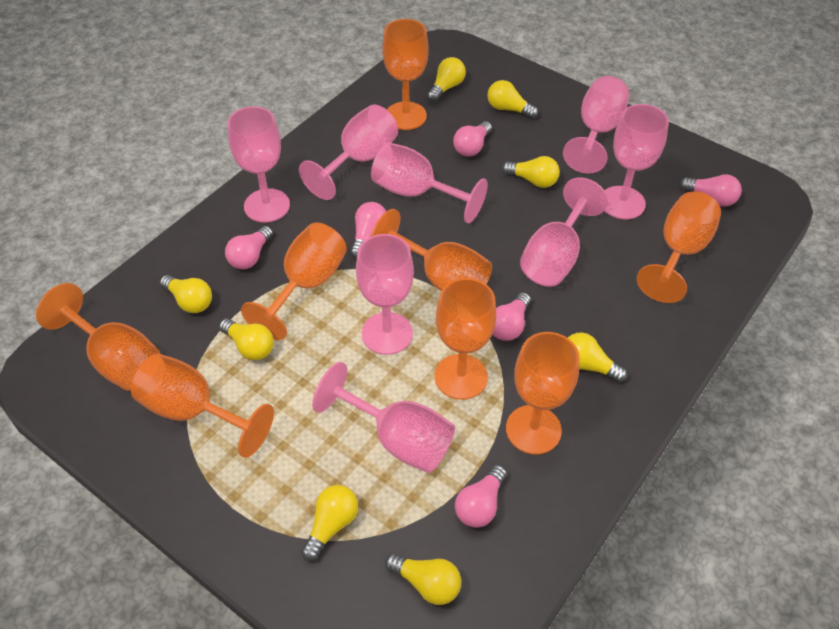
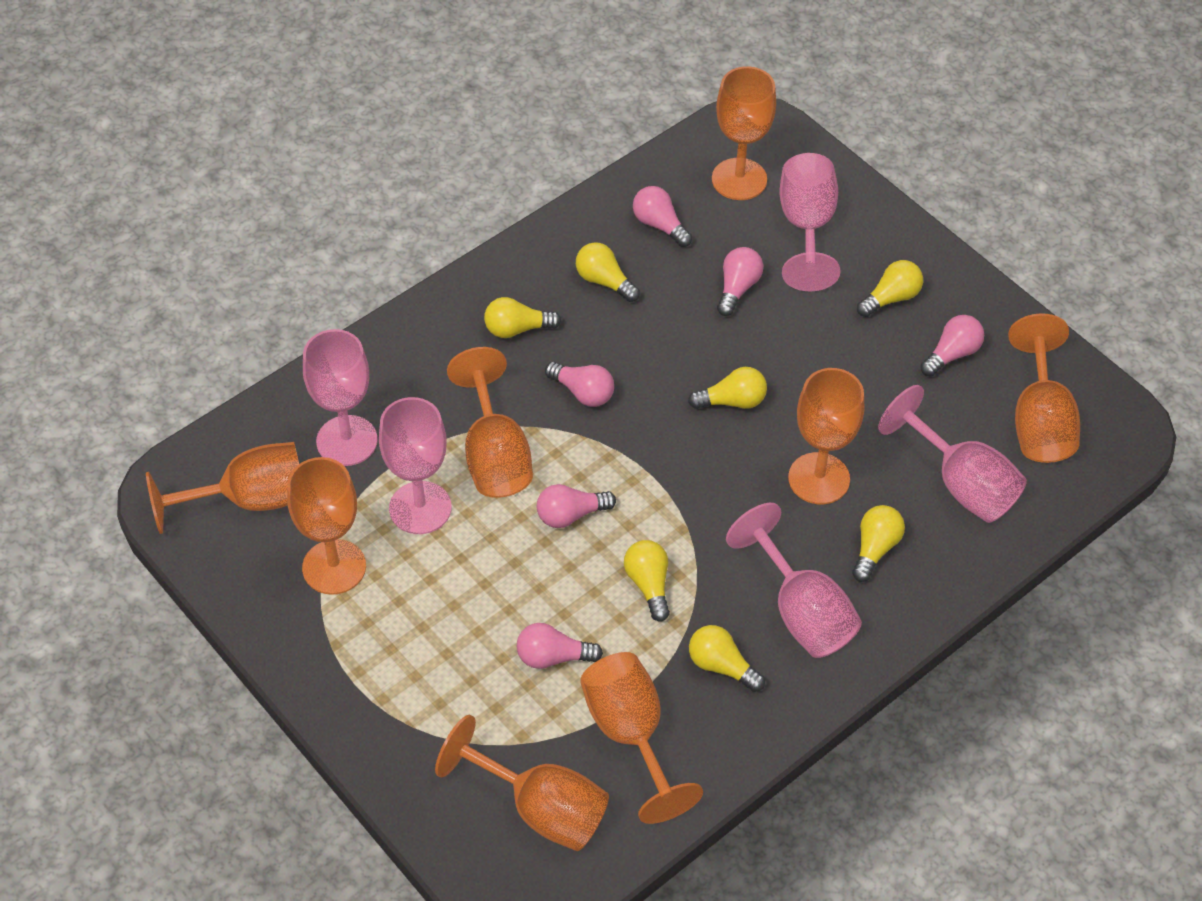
pink goblet: 8 -> 5
yellow light bulb: 8 -> 7

